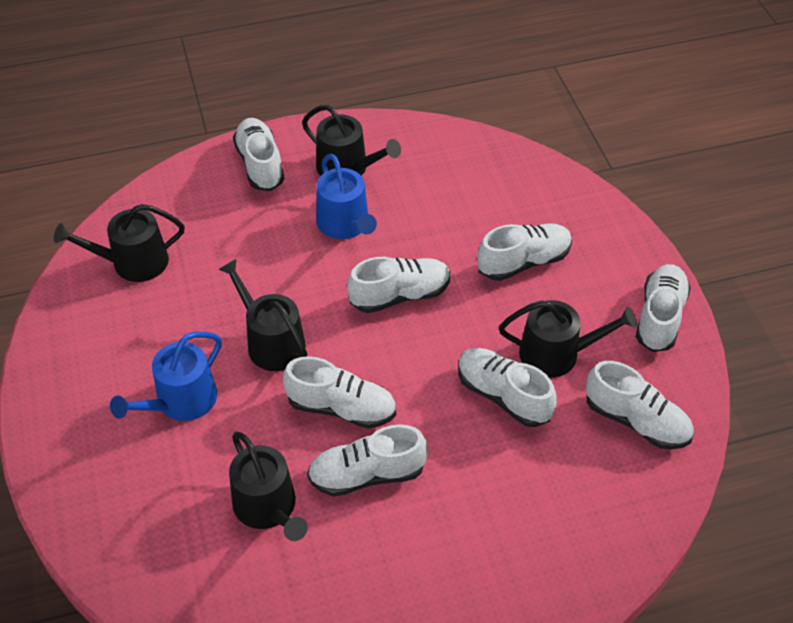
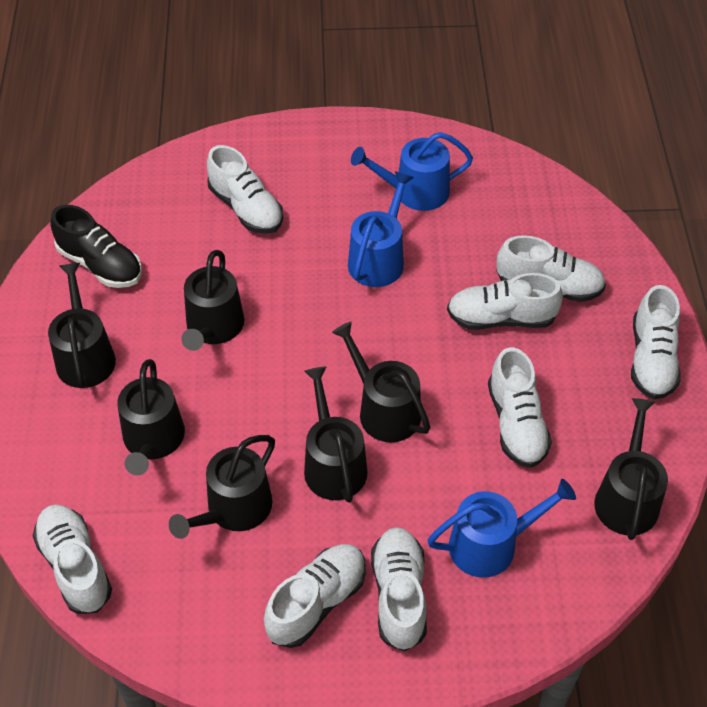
black shoe: 0 -> 1
black watering can: 5 -> 7
blue watering can: 2 -> 3

